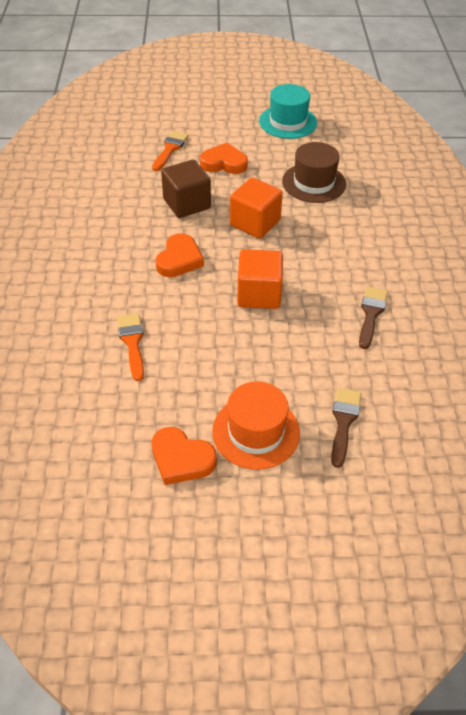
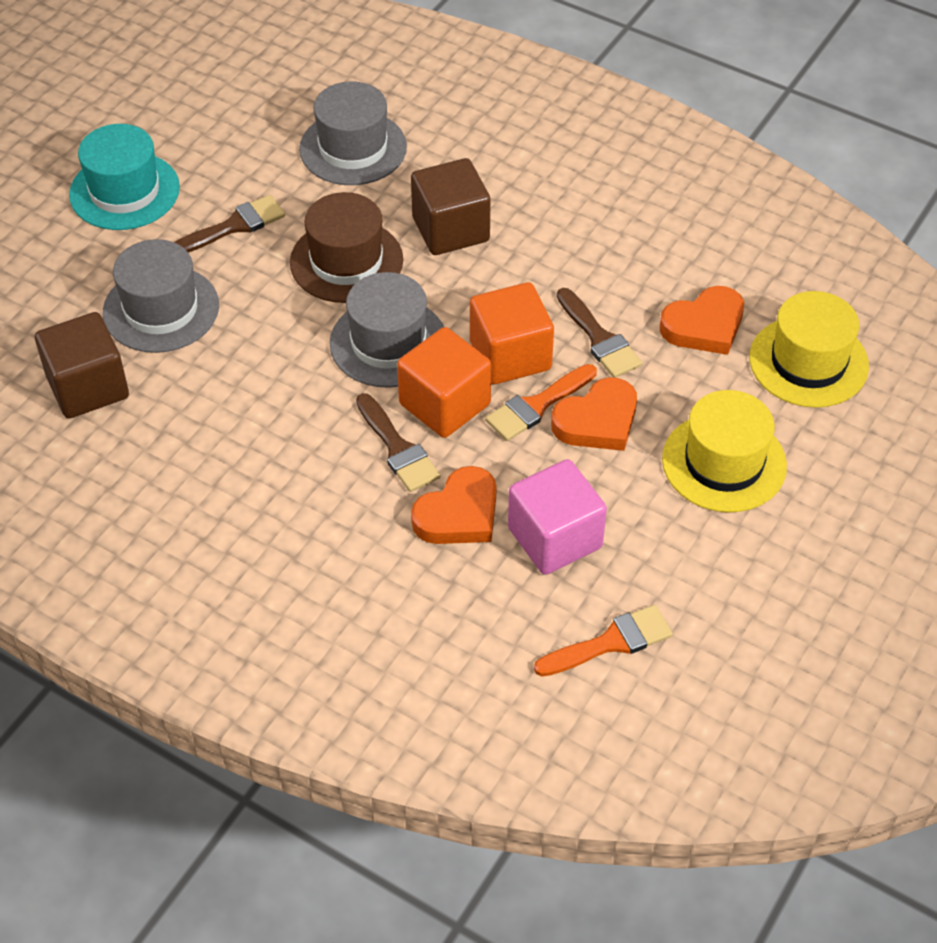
brown brush: 2 -> 3
brown cube: 1 -> 2
grey hat: 0 -> 3
orange hat: 1 -> 0
pink cube: 0 -> 1
yellow hat: 0 -> 2

